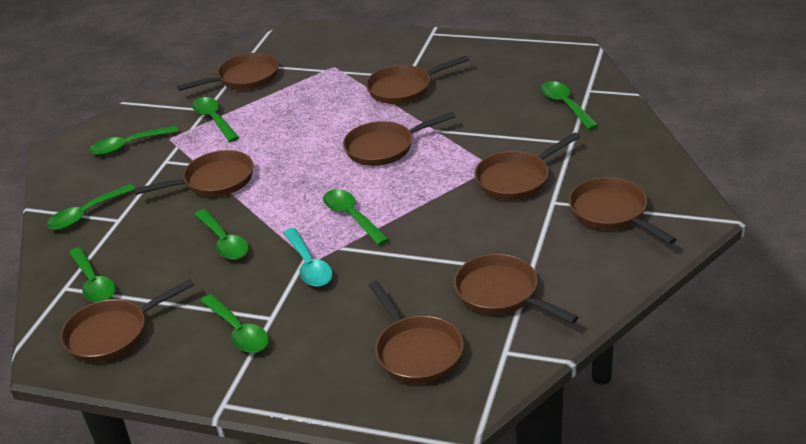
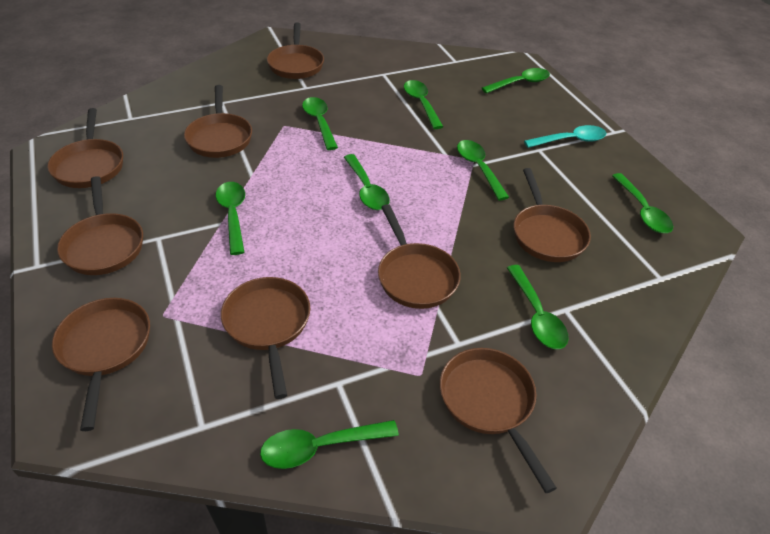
green spoon: 8 -> 9

